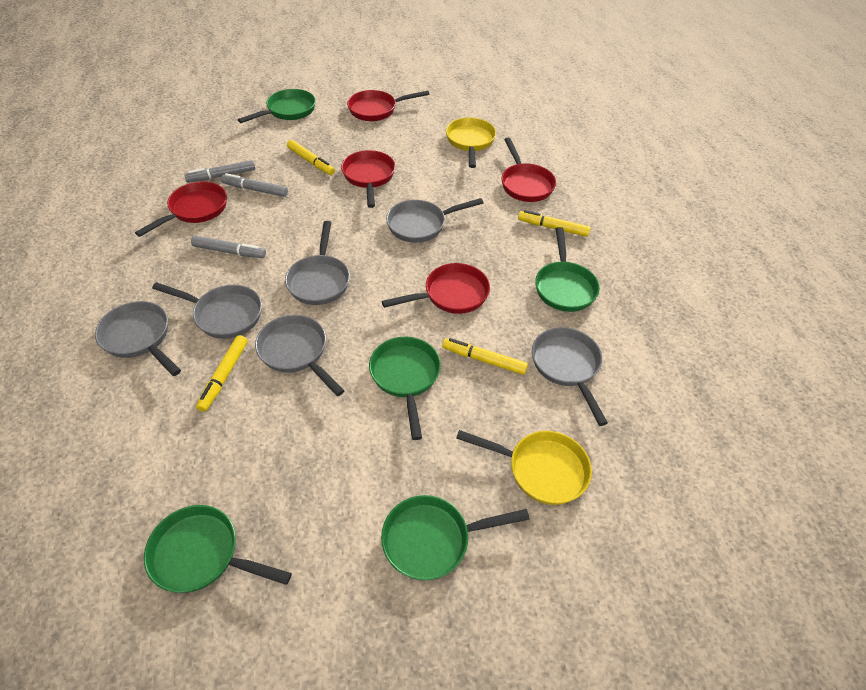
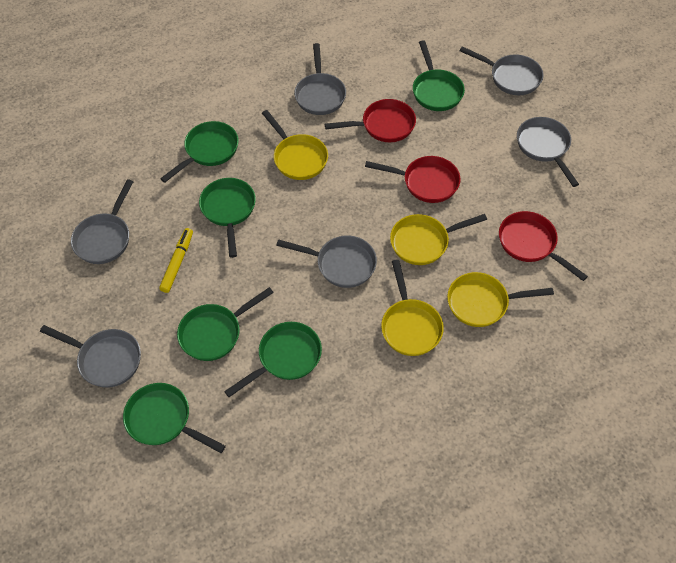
green pan: 5 -> 6
grey marker: 3 -> 0
red pan: 5 -> 3
yellow marker: 4 -> 1
yellow pan: 2 -> 4

